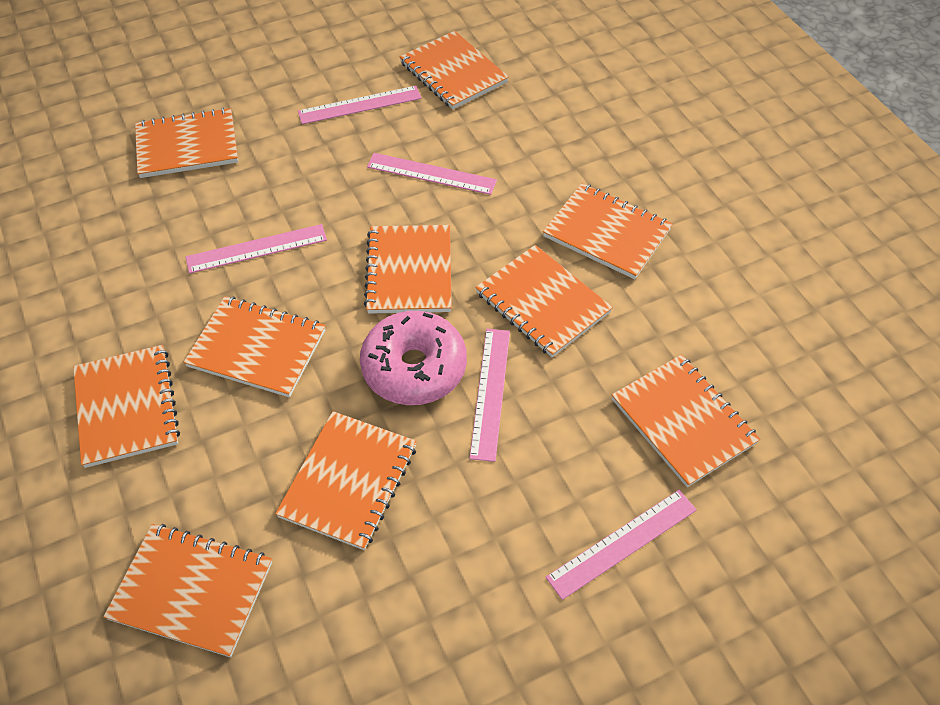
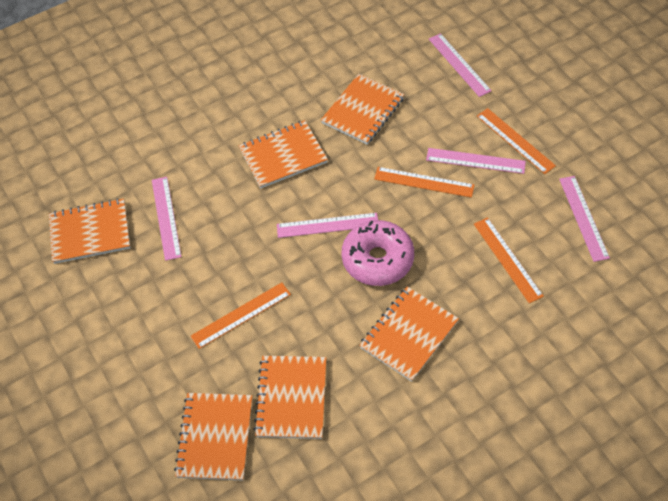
orange notebook: 10 -> 6
orange ruler: 0 -> 4

